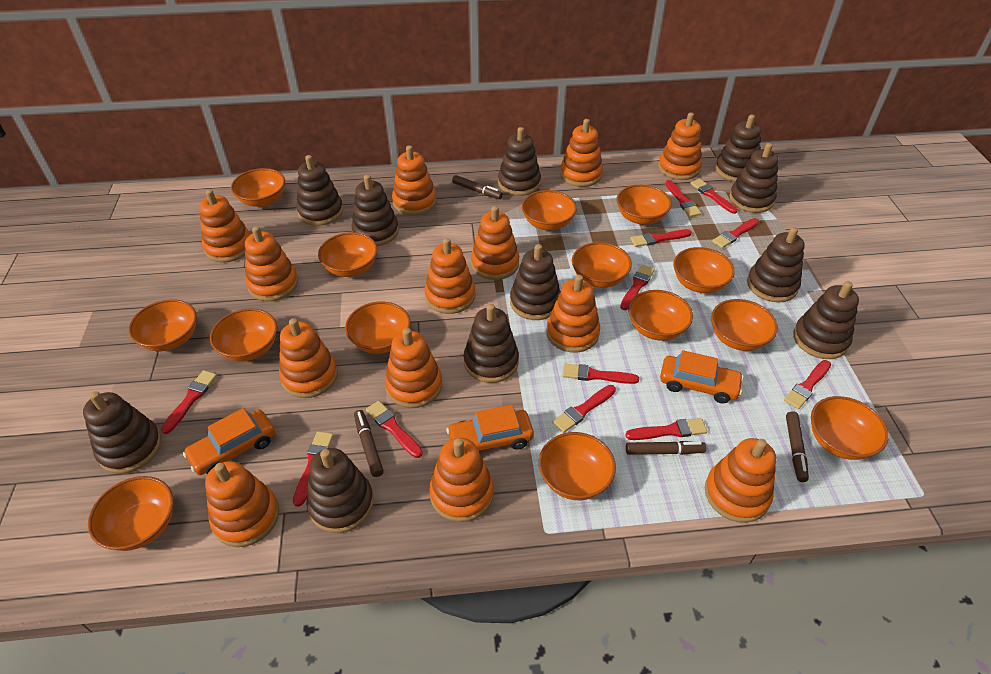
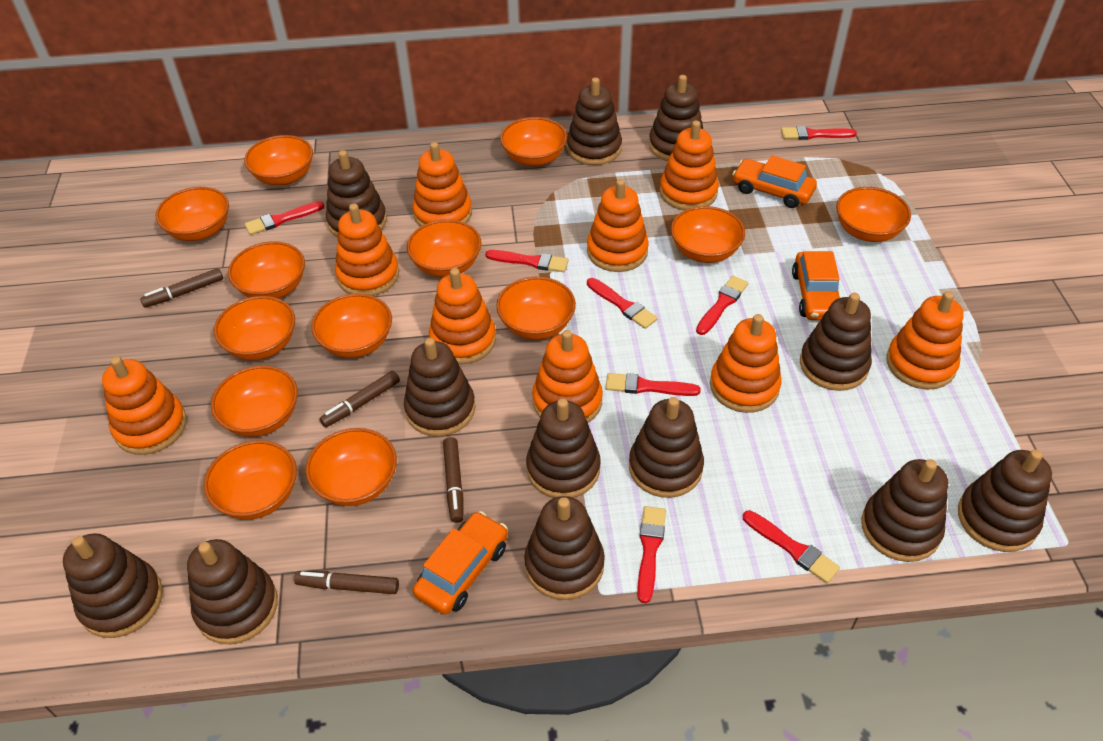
brown stacking toy: 11 -> 12
orange bowl: 14 -> 13
orange stacking toy: 13 -> 9
red brush: 12 -> 8

